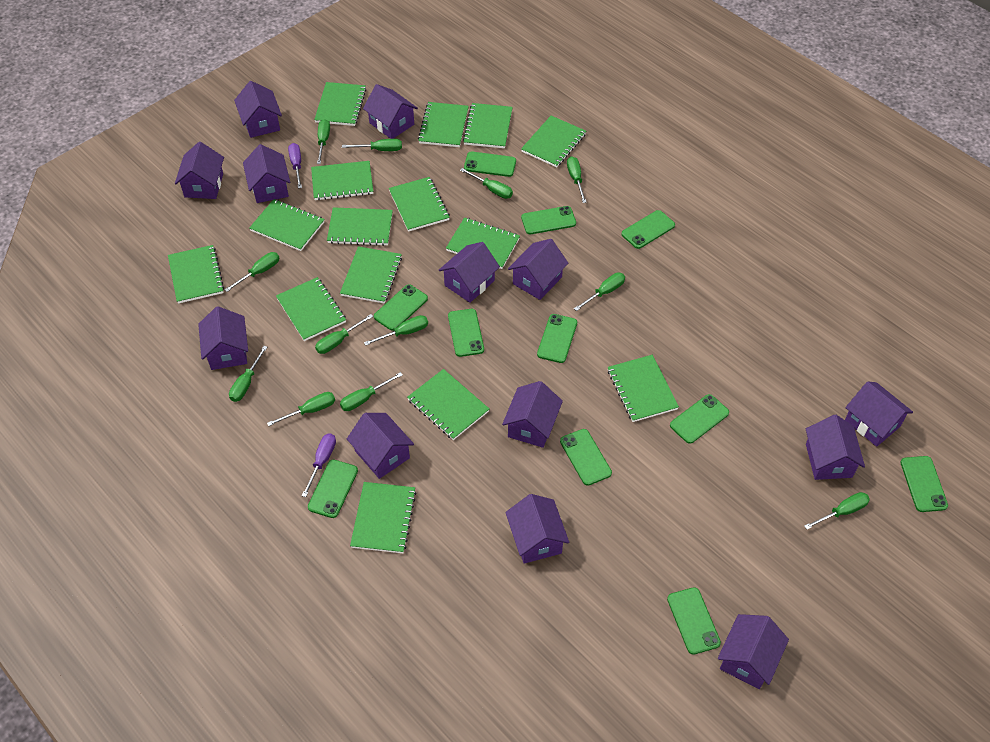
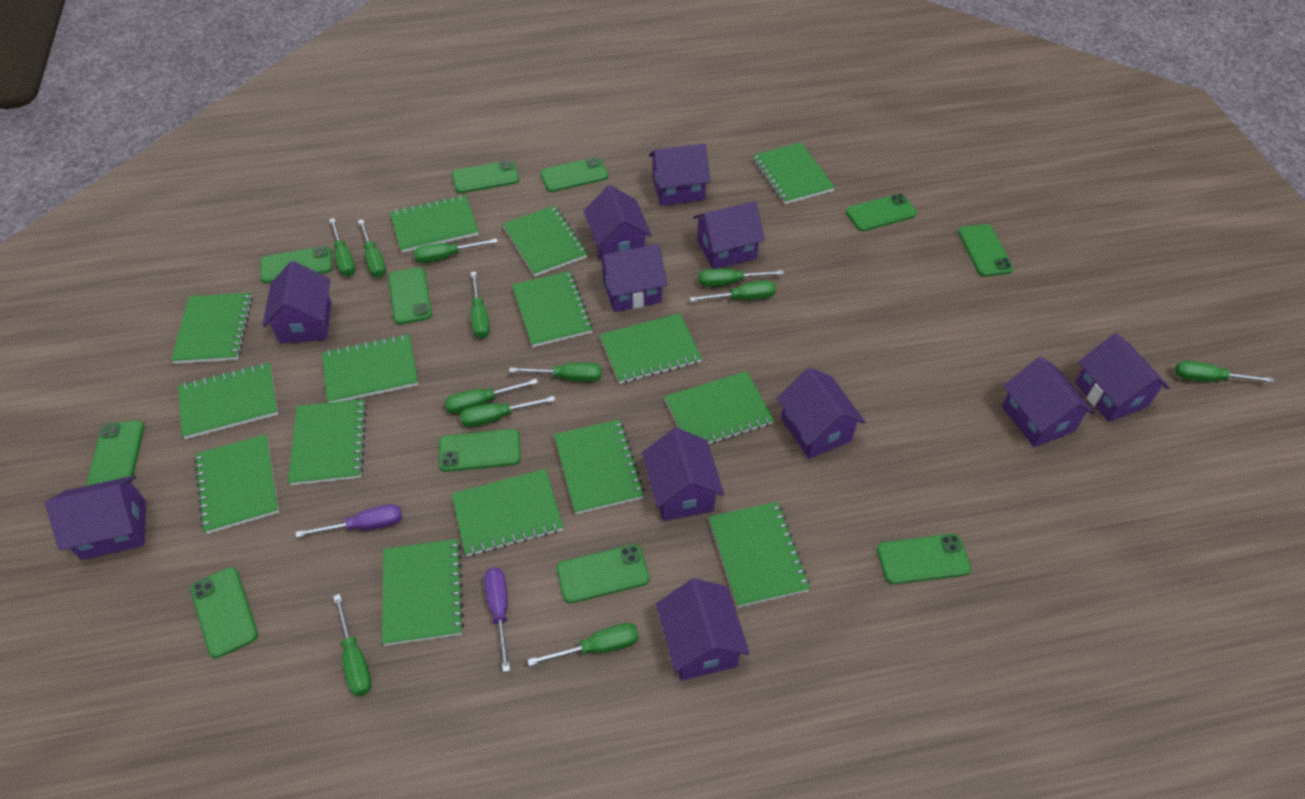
purple house: 13 -> 11

